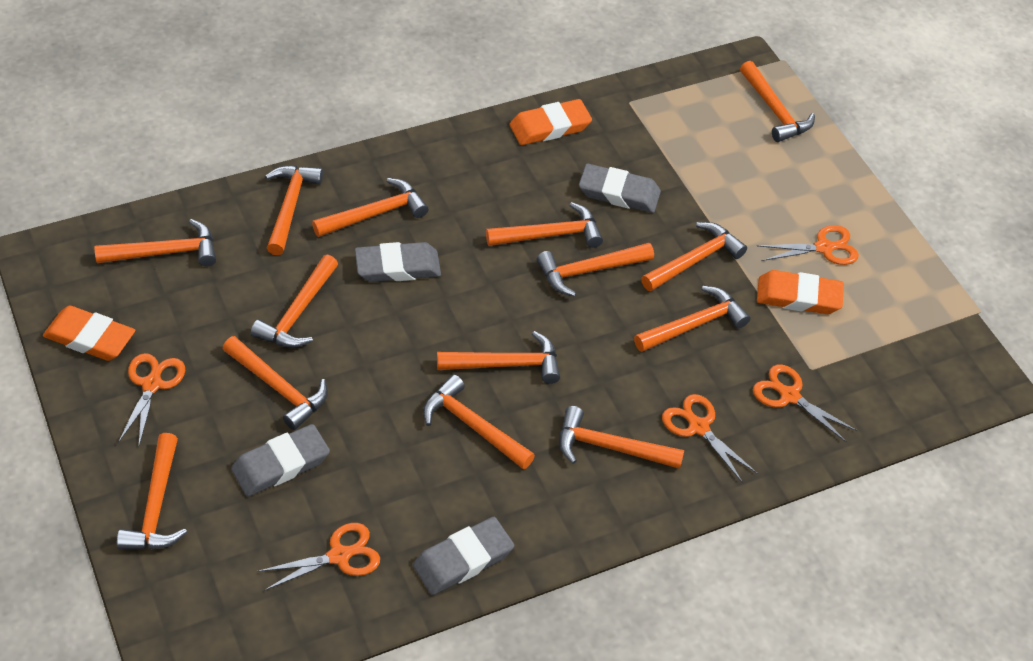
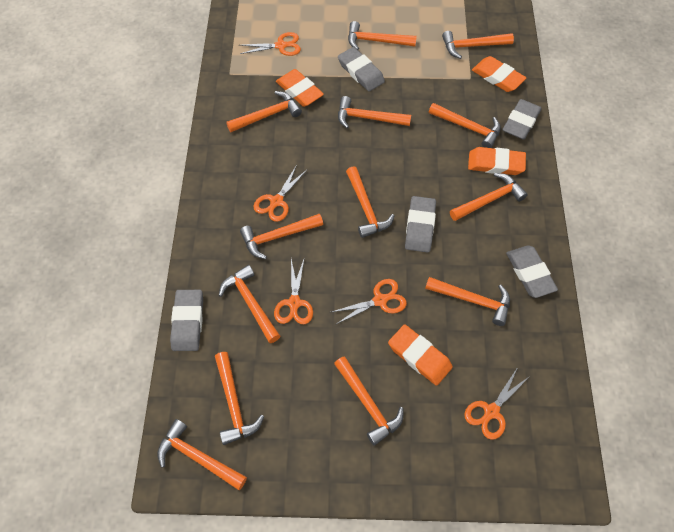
grey eraser: 4 -> 5
orange eraser: 3 -> 4
orange hammer: 14 -> 13

